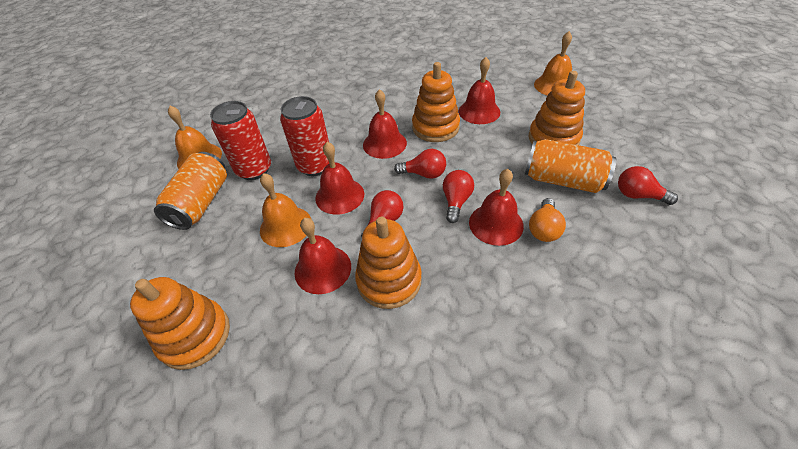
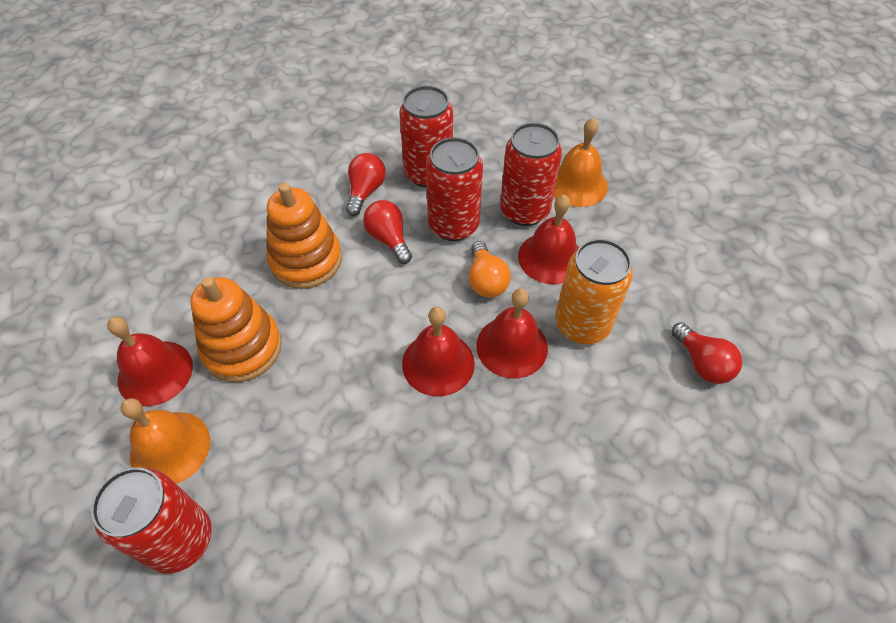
orange bell: 3 -> 2
orange can: 2 -> 1
orange stacking toy: 4 -> 2
red bell: 5 -> 4
red can: 2 -> 4
red light bulb: 4 -> 3

